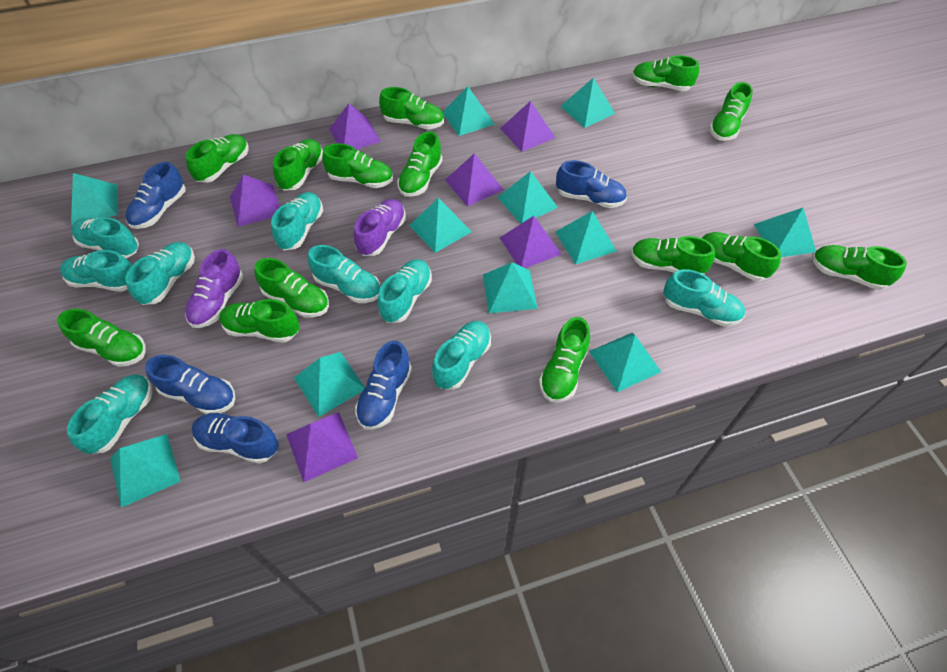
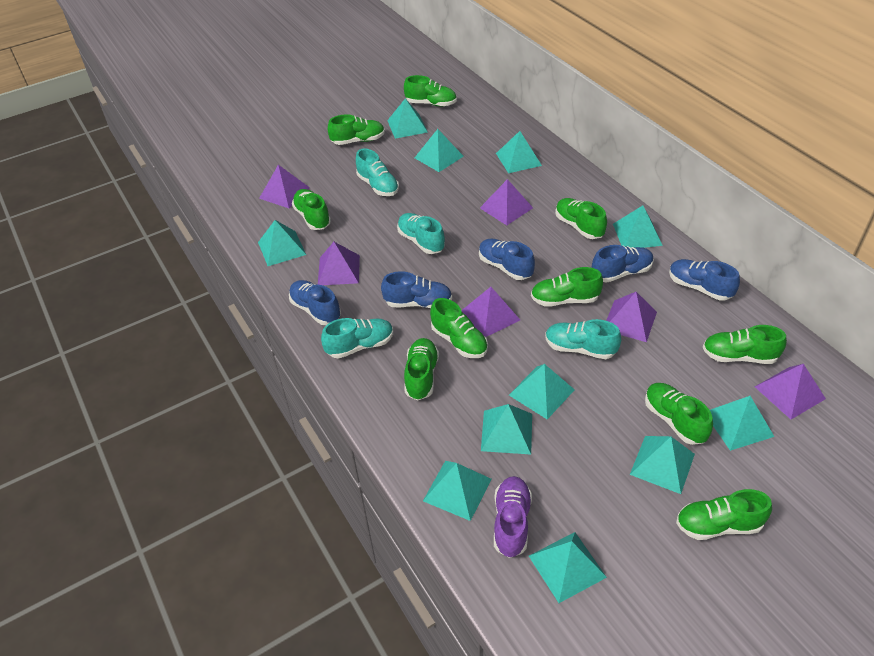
green shoe: 14 -> 10
purple shoe: 2 -> 1
turquoise shoe: 9 -> 4

